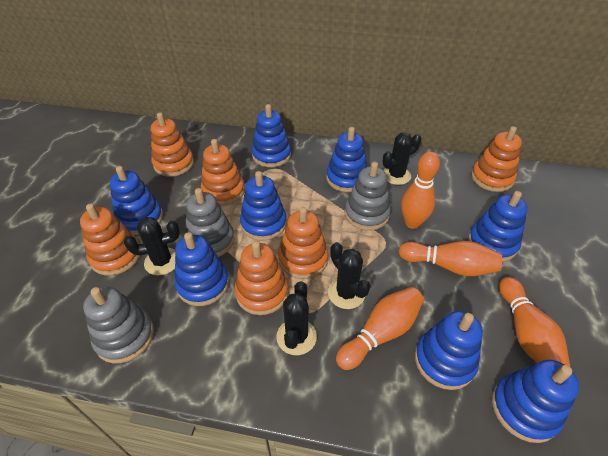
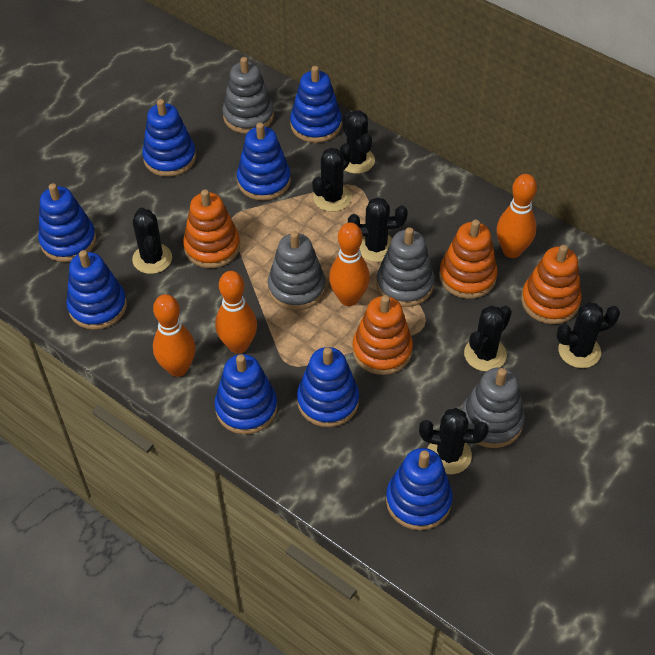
black cactus: 4 -> 7
grey stacking toy: 3 -> 4
orange stacking toy: 6 -> 4

